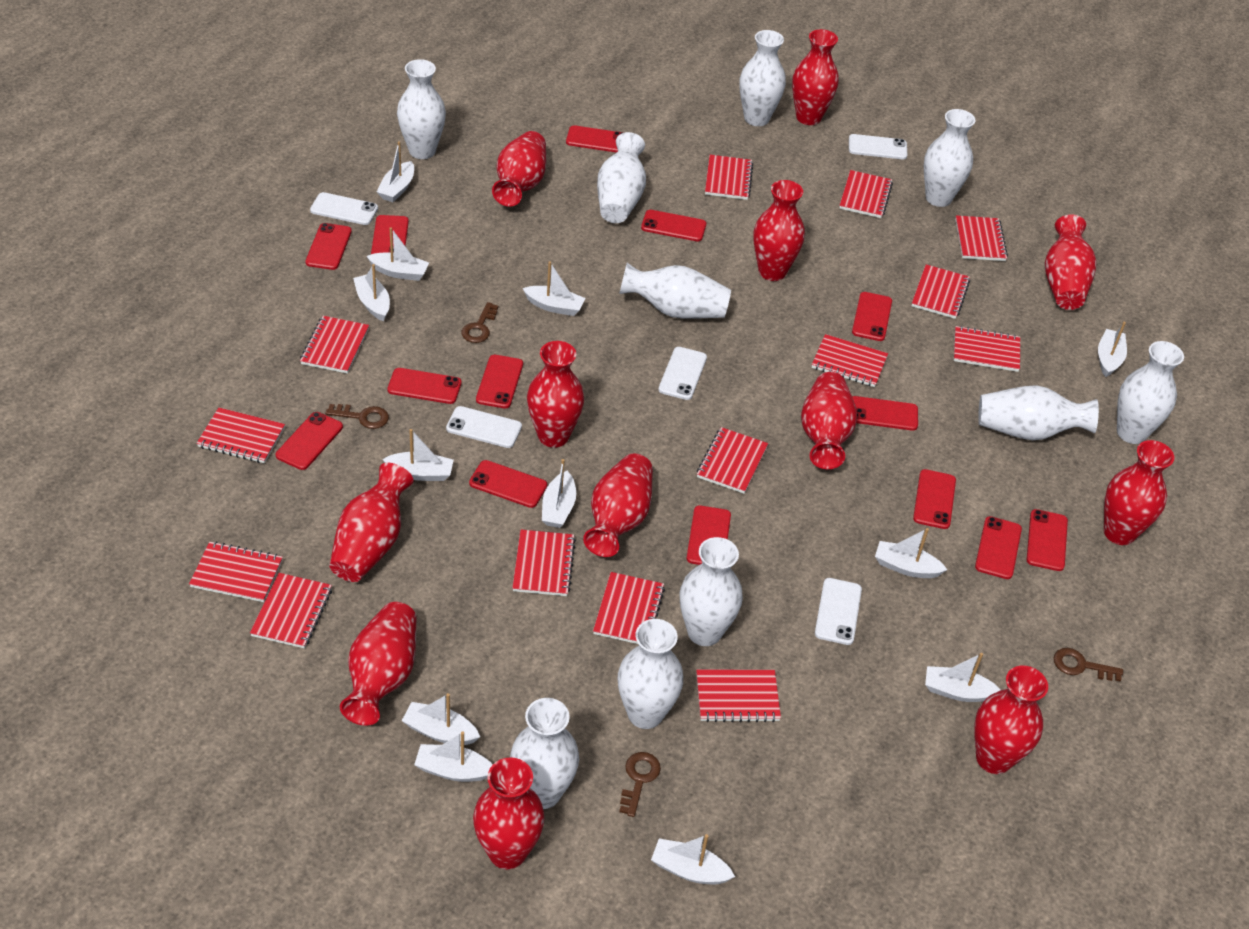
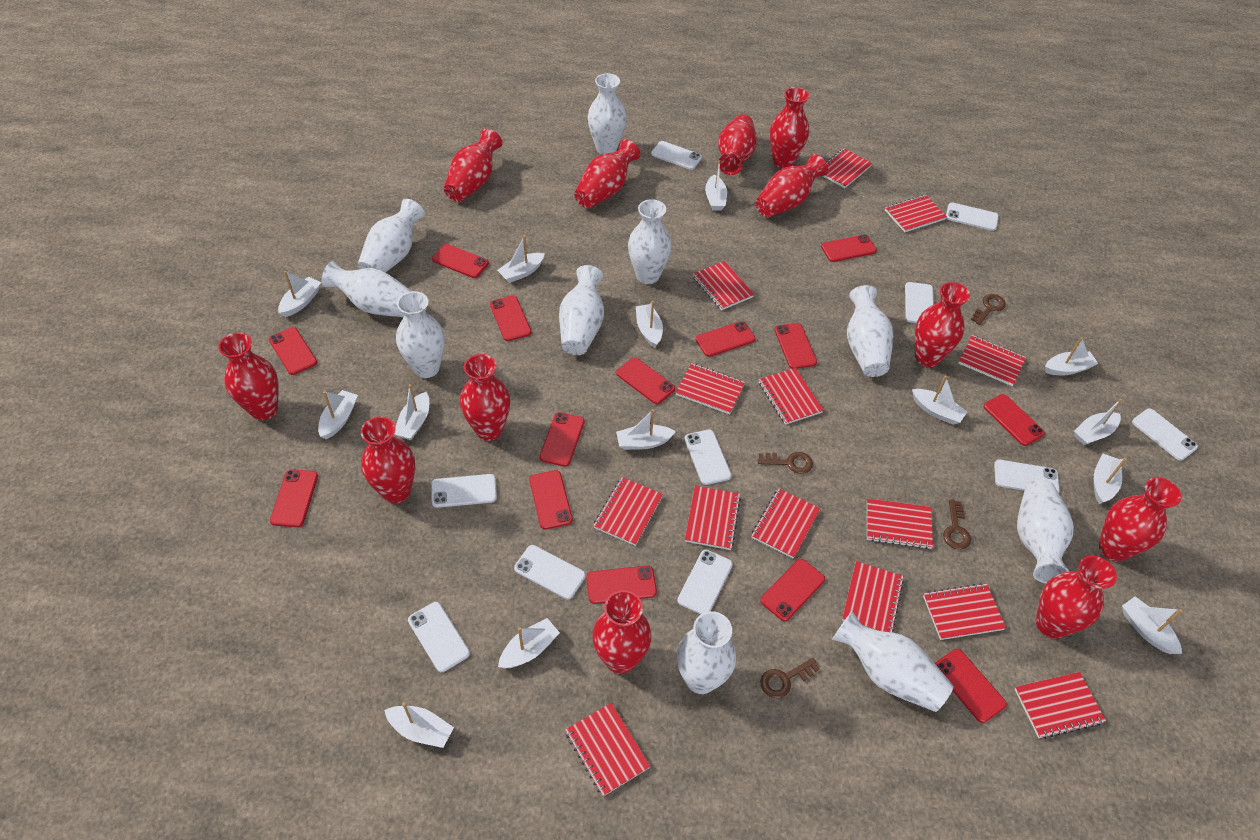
white boat: 12 -> 14
white phone: 5 -> 10

